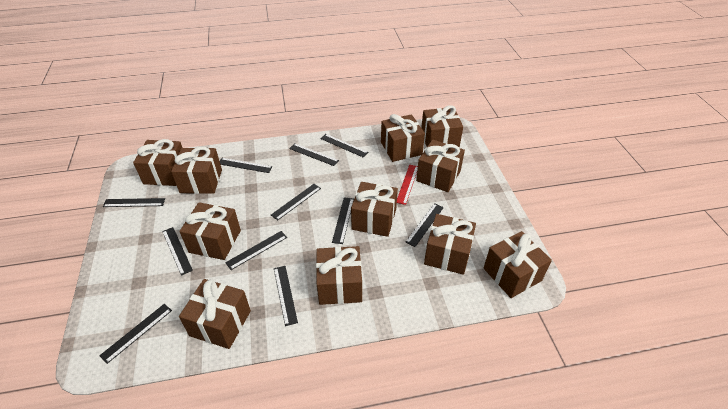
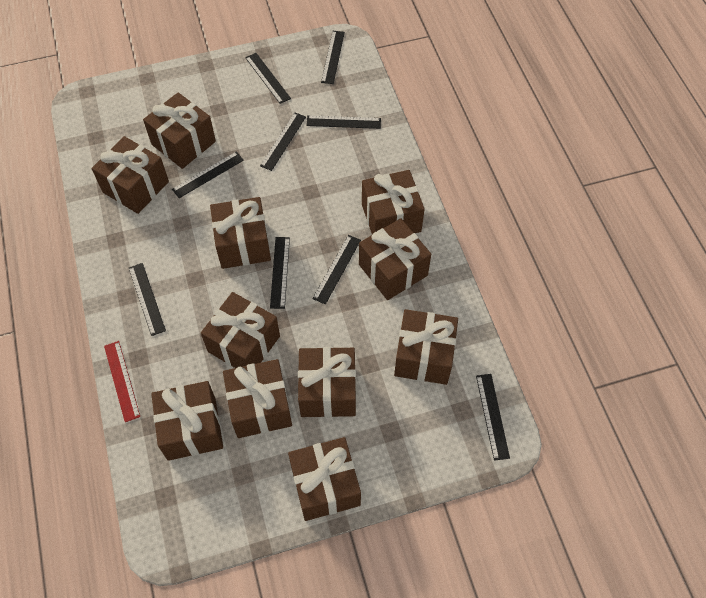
black ruler: 11 -> 9

